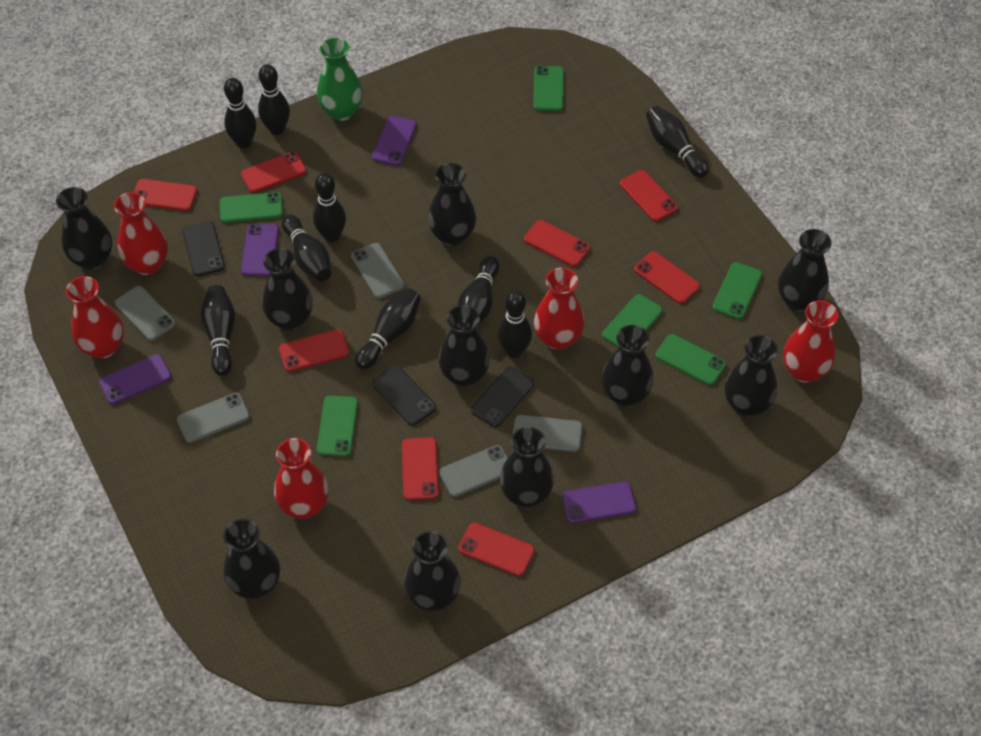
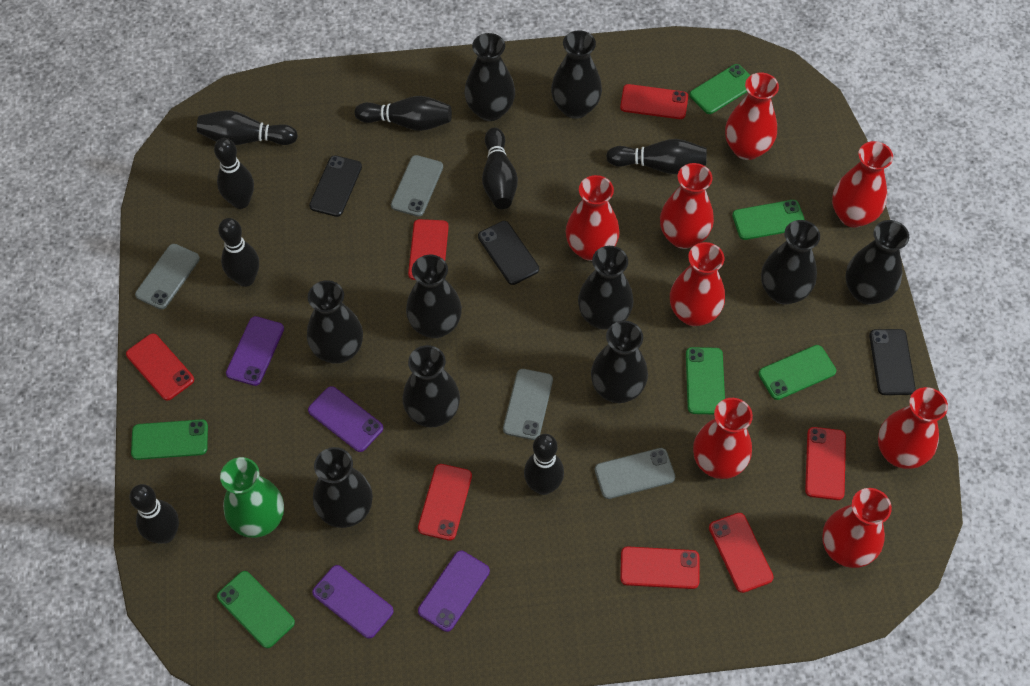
black bowling pin: 9 -> 8
grey phone: 5 -> 4
red phone: 8 -> 7
red vase: 5 -> 8

